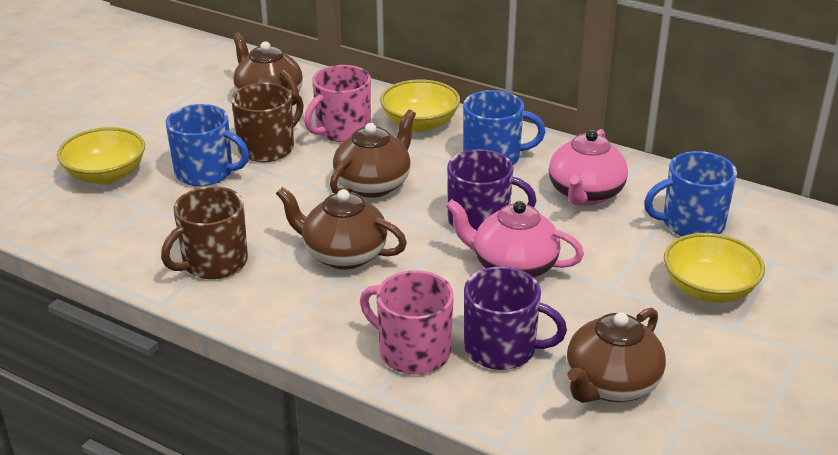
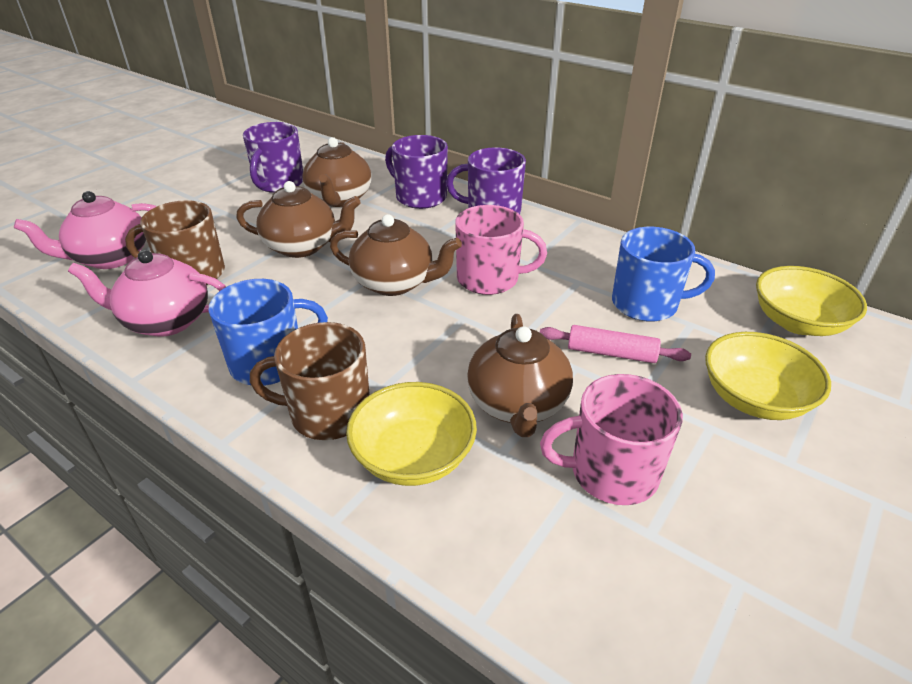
blue mug: 3 -> 2
pink rolling pin: 0 -> 1
purple mug: 2 -> 3

